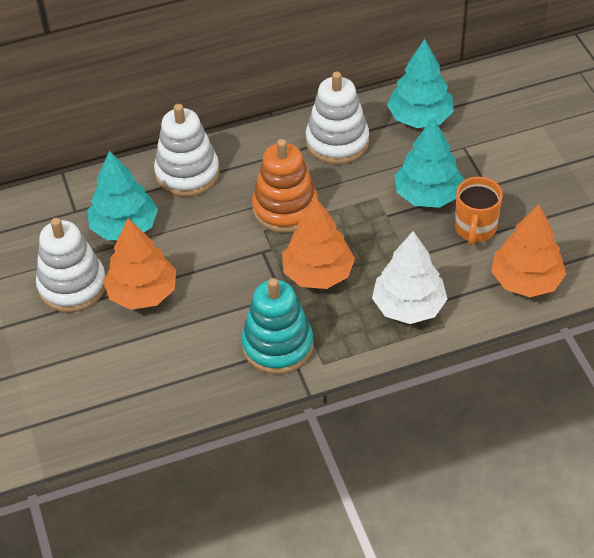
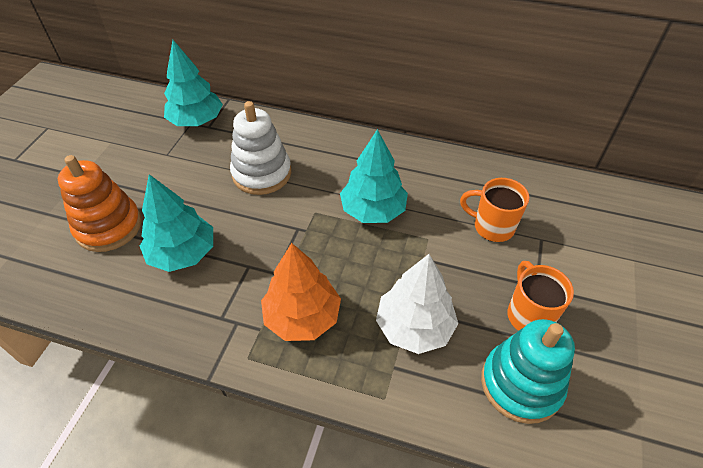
orange mug: 1 -> 2
orange tree: 3 -> 1
white stacking toy: 3 -> 1

